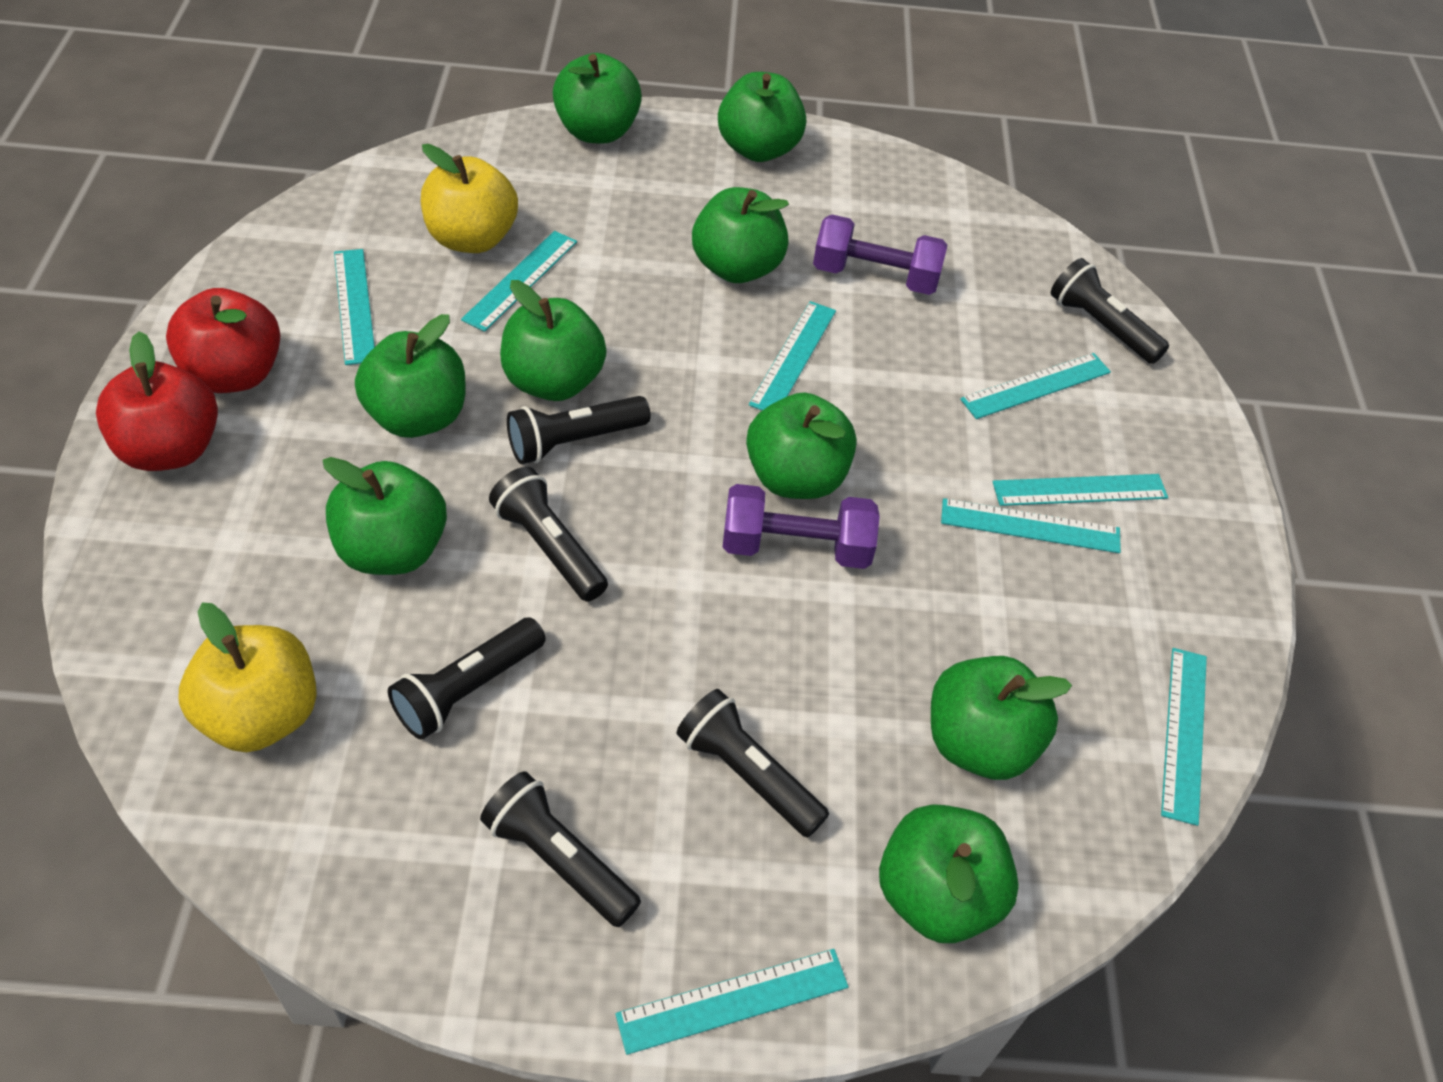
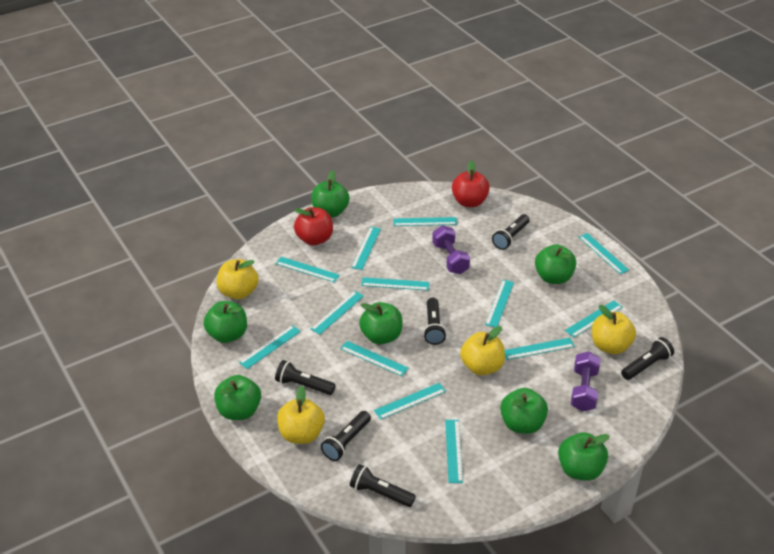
green apple: 9 -> 7
turquoise ruler: 8 -> 13
yellow apple: 2 -> 4

